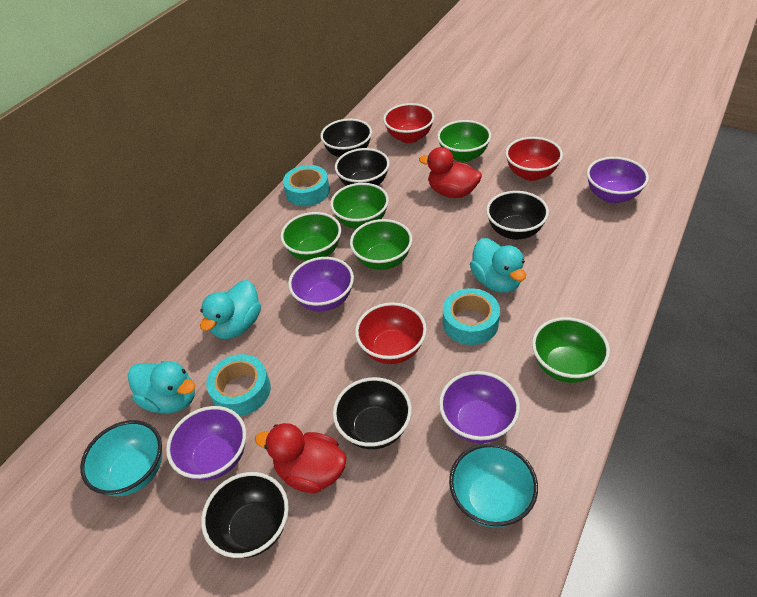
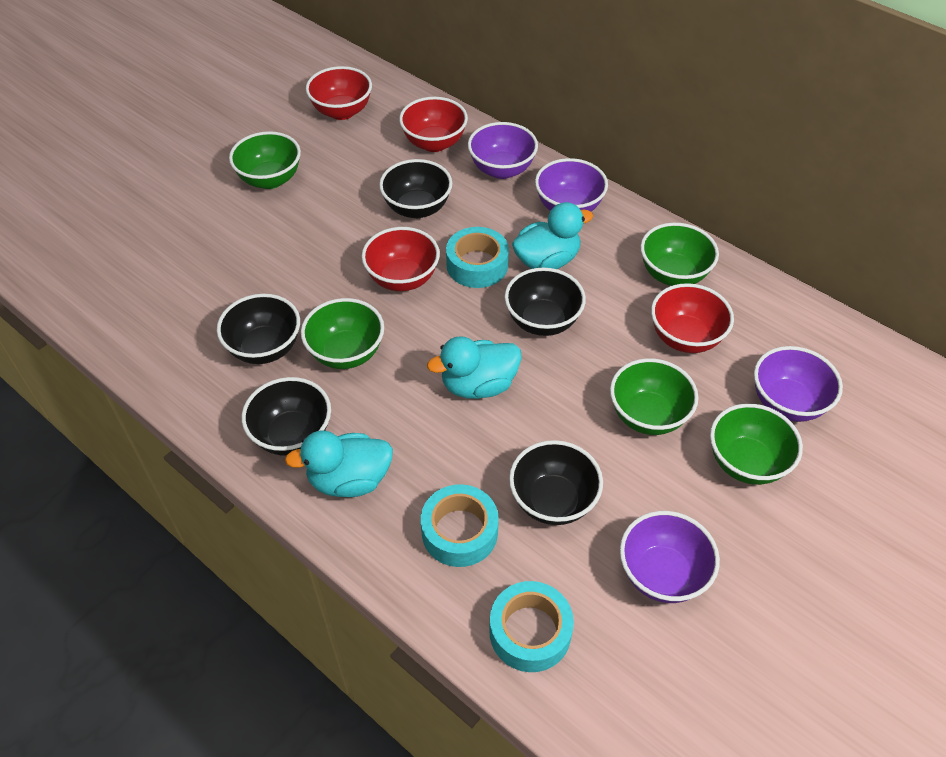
red bowl: 3 -> 4
red duck: 2 -> 0
turquoise bowl: 2 -> 0

